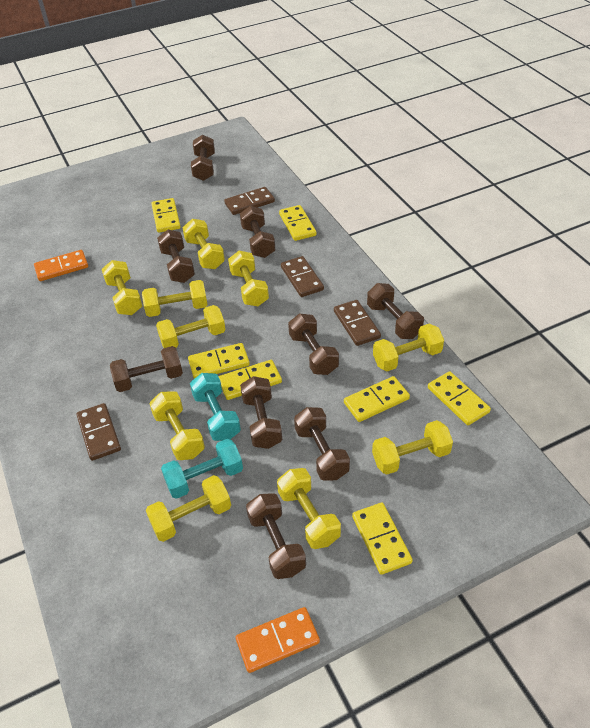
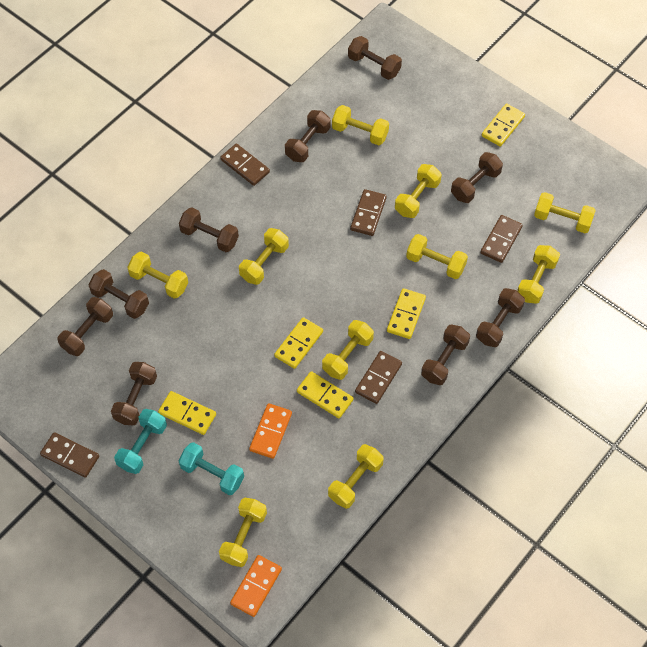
brown domino: 4 -> 5
yellow domino: 7 -> 5

